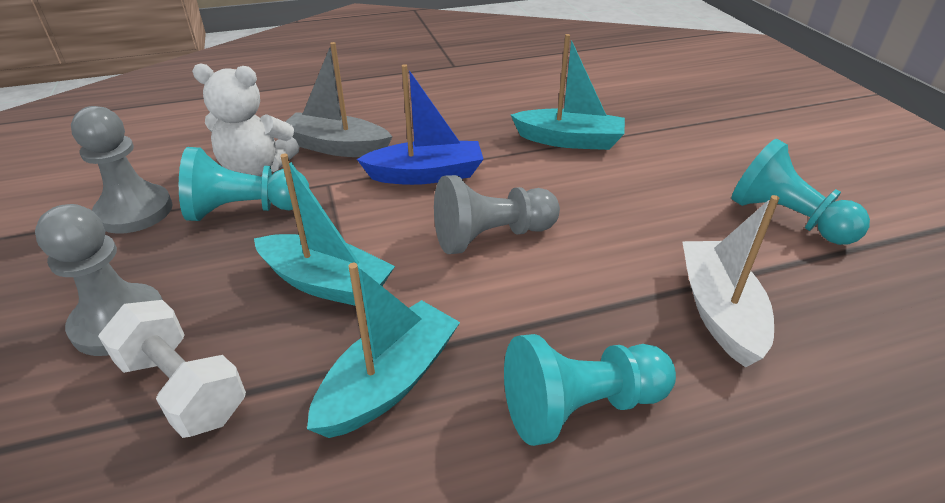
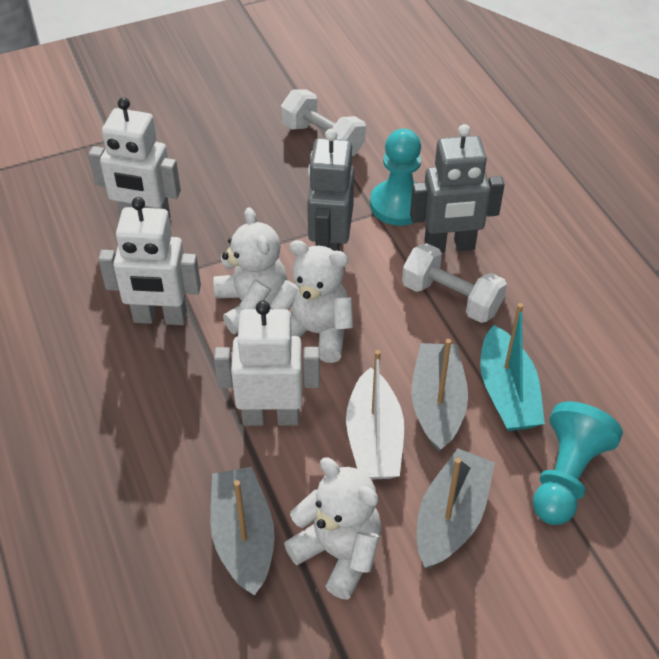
blue boat: 1 -> 0
grey boat: 1 -> 3
grey pawn: 3 -> 0
grey robot: 0 -> 2
turquoise boat: 3 -> 1
turquoise pawn: 3 -> 2
white dumbbell: 1 -> 2
white robot: 0 -> 3
white teddy bear: 1 -> 3

